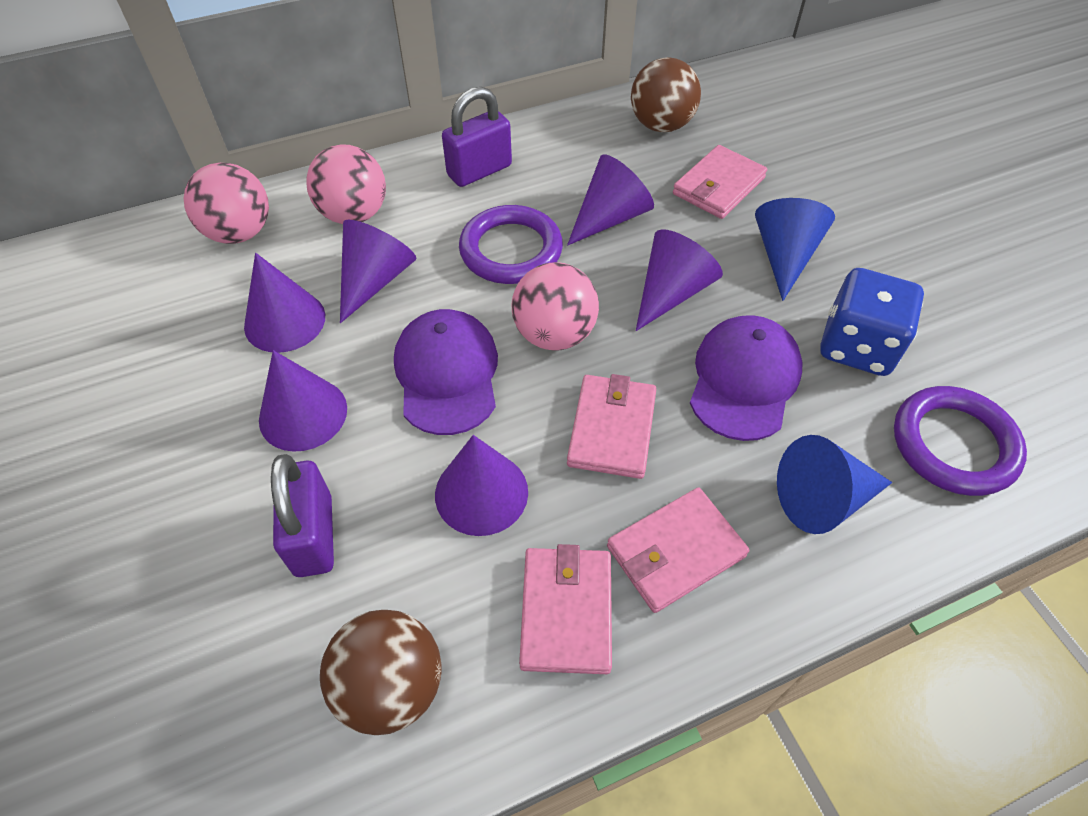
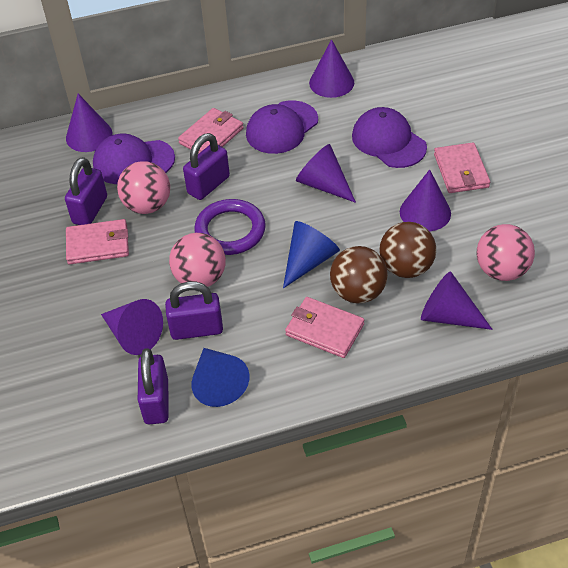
blue dice: 1 -> 0
purple cap: 2 -> 3
purple padlock: 2 -> 4
purple ring: 2 -> 1

